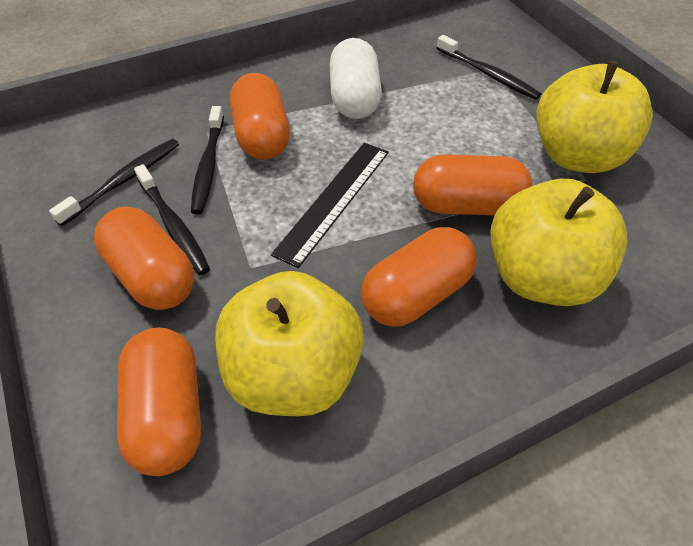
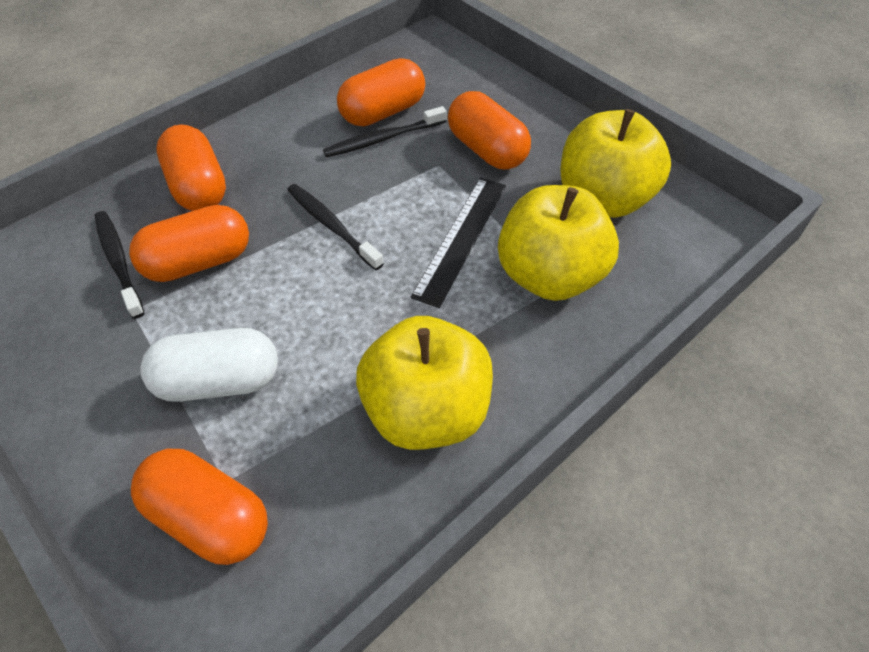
black toothbrush: 4 -> 3

